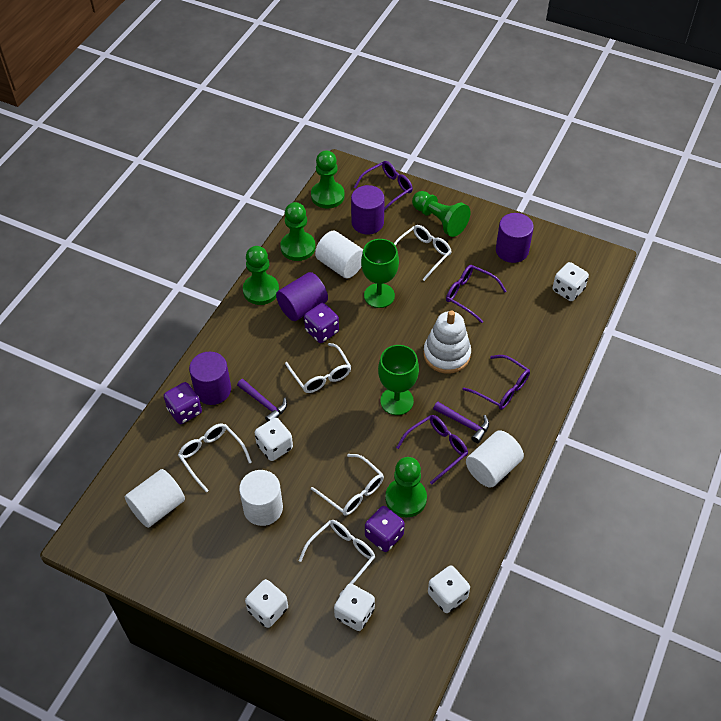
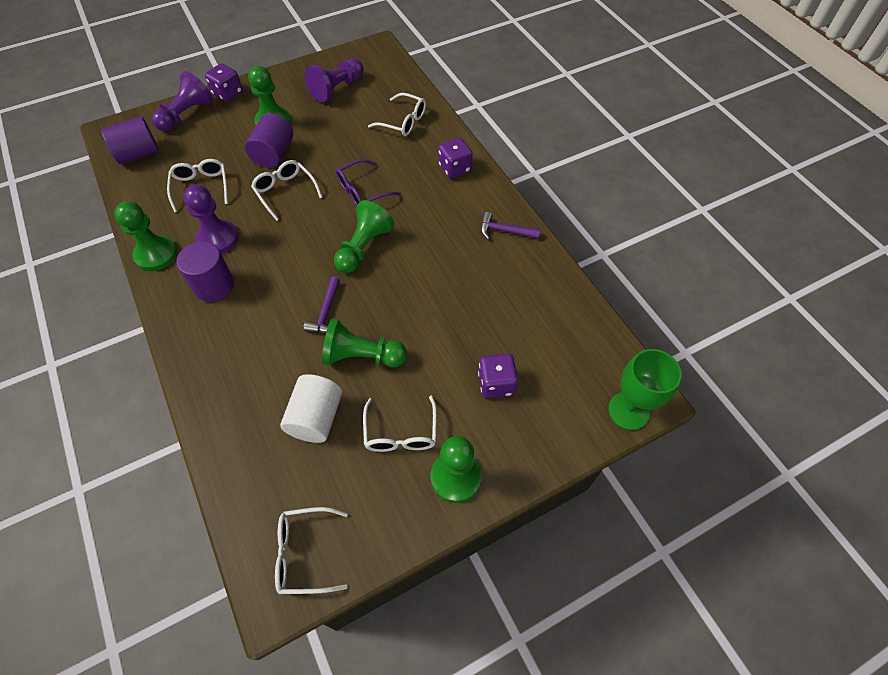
green goblet: 2 -> 1
purple cylinder: 4 -> 3
purple glasses: 4 -> 1
purple pawn: 0 -> 3
white cylinder: 4 -> 1
white dice: 5 -> 0
white stacking toy: 1 -> 0

